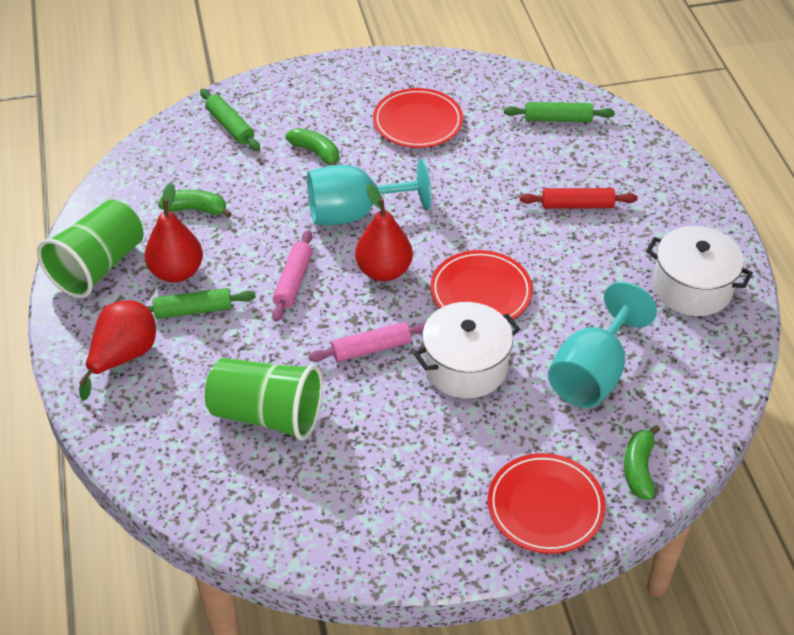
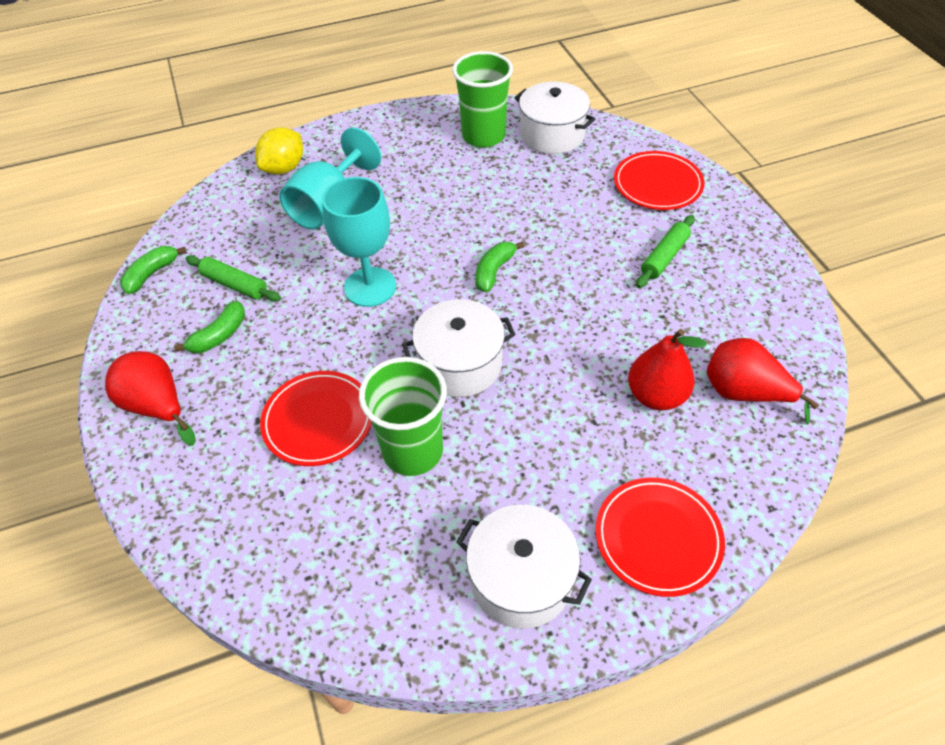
green rolling pin: 3 -> 2
pink rolling pin: 2 -> 0
red rolling pin: 1 -> 0
white pot: 2 -> 3
yellow lemon: 0 -> 1

